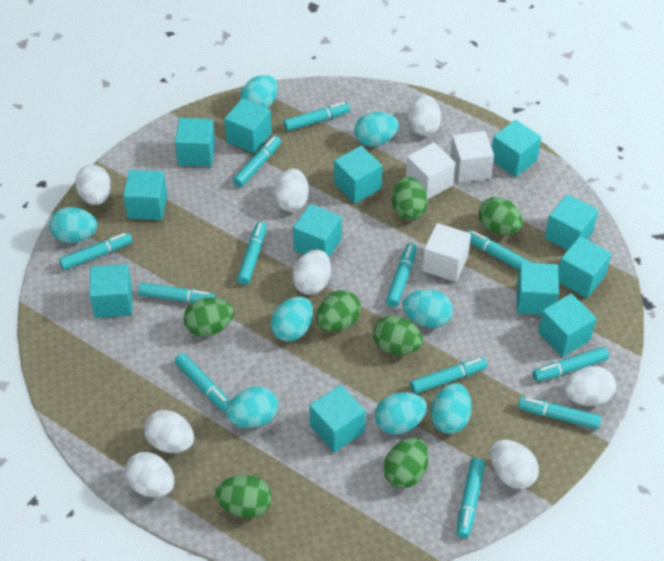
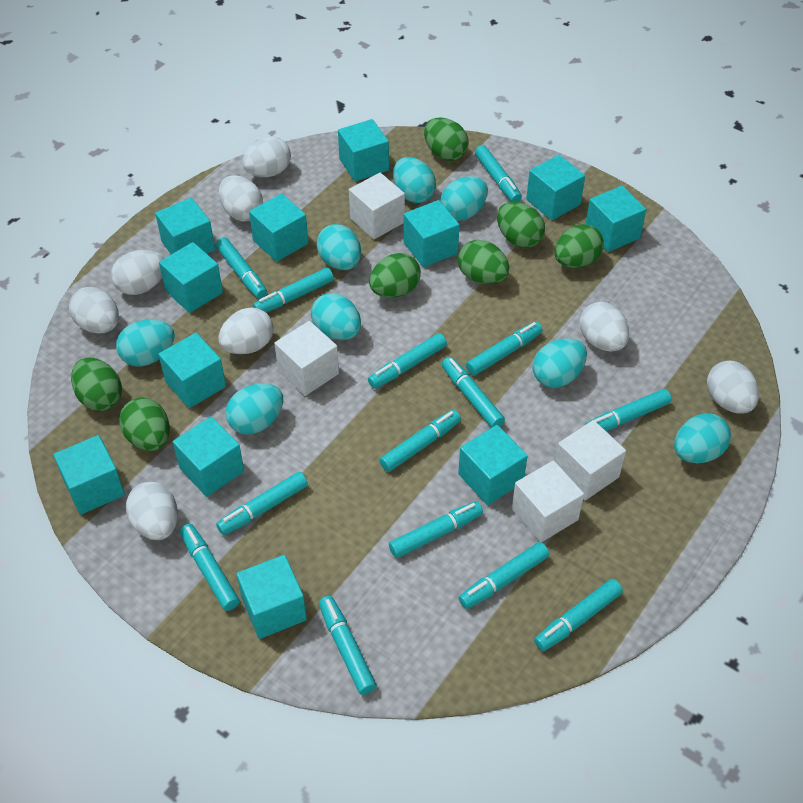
turquoise marker: 12 -> 14
white cube: 3 -> 4

